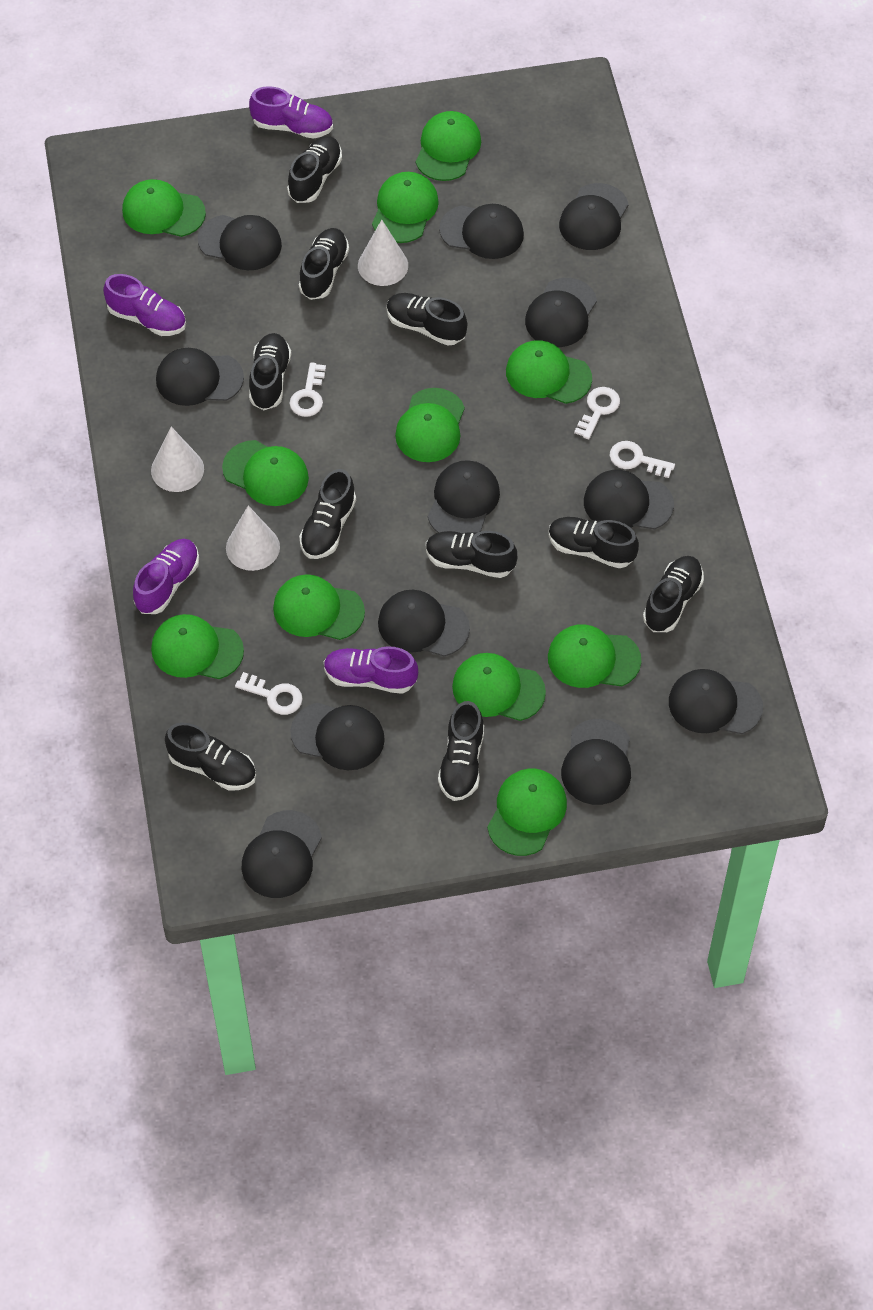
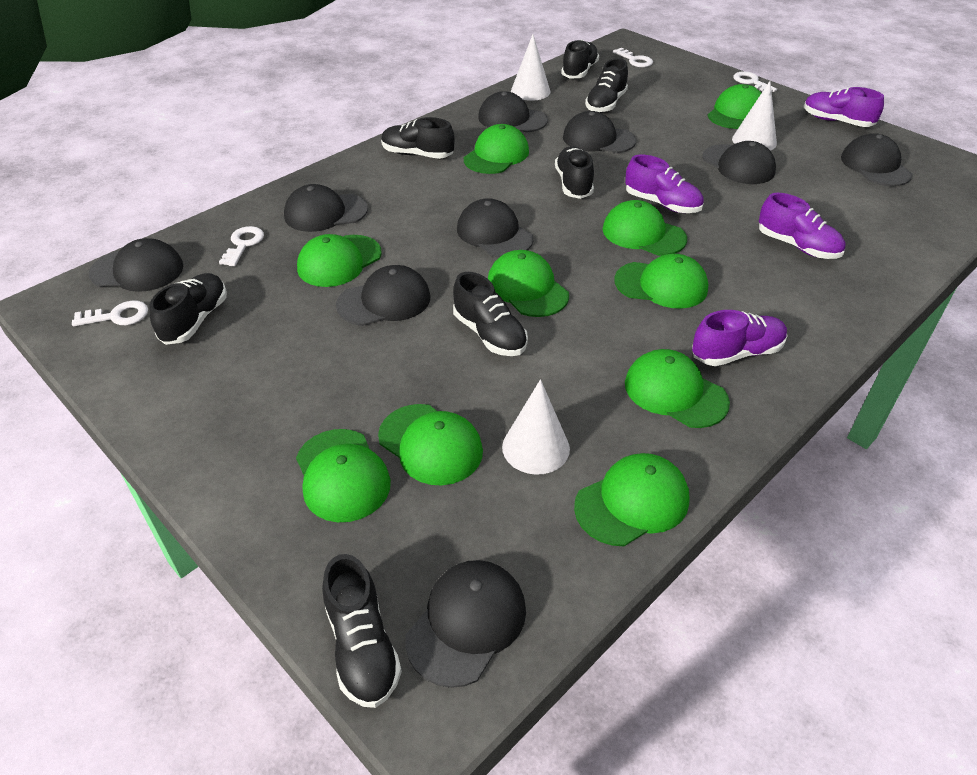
black cap: 12 -> 9
black shoe: 10 -> 7
green cap: 11 -> 10

